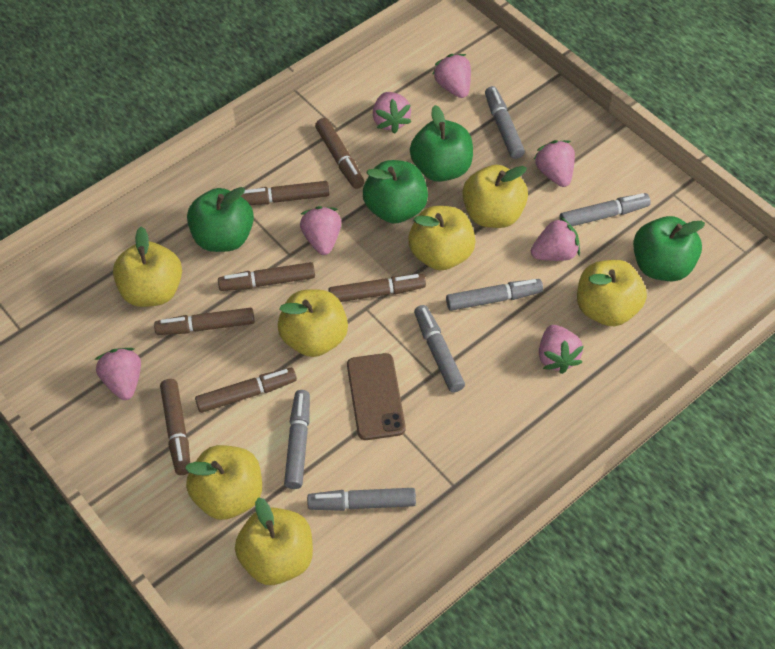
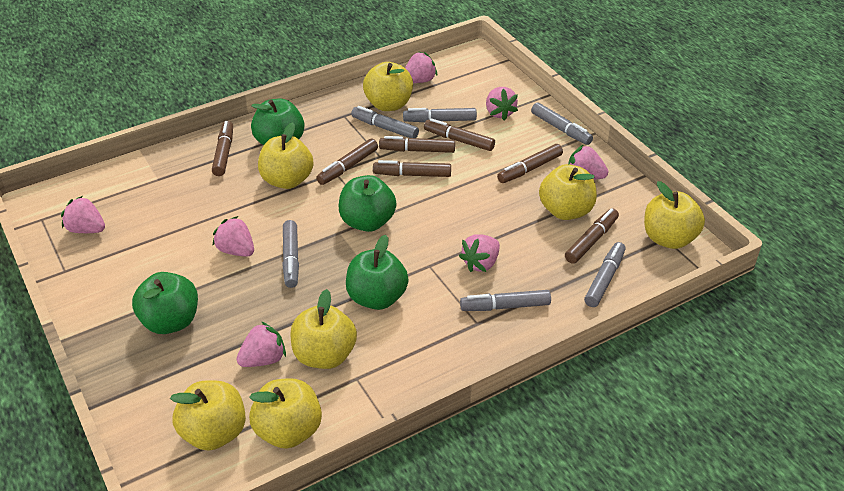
brown phone: 1 -> 0

